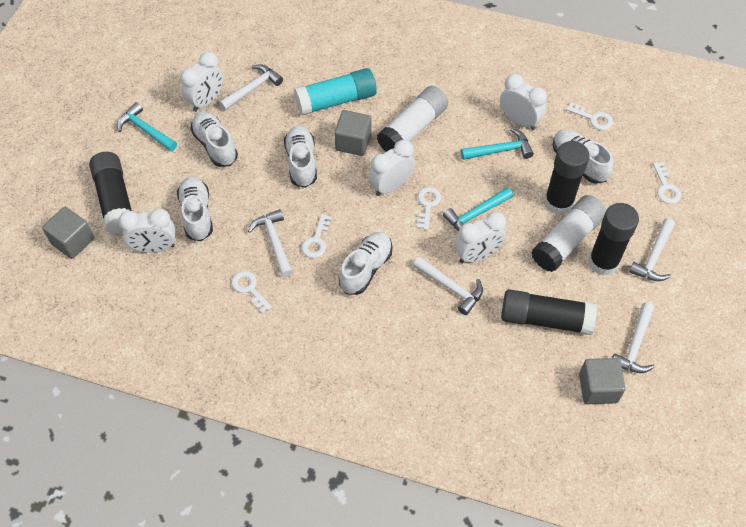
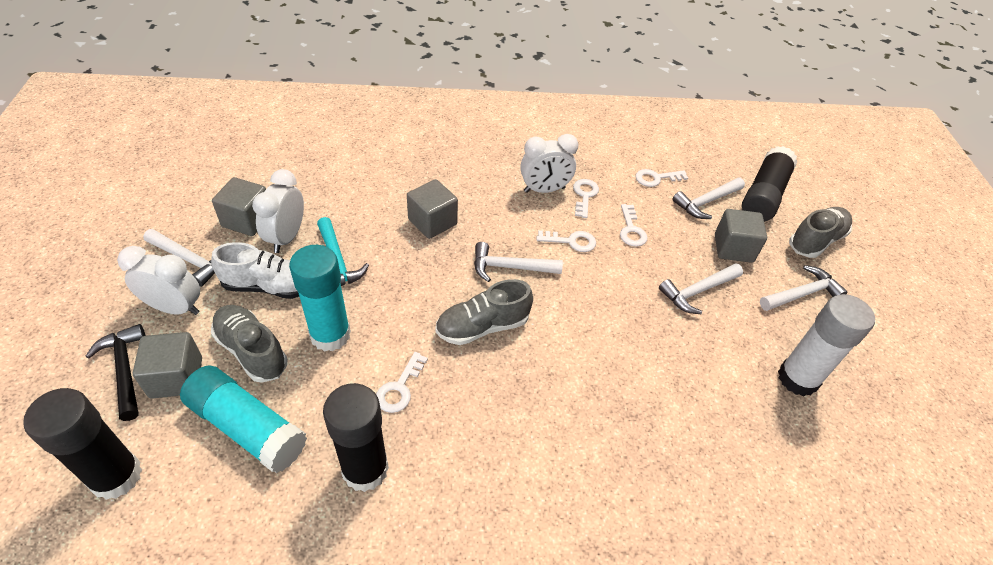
black glue stick: 4 -> 3
black hammer: 0 -> 1
grey cube: 3 -> 4
grey shoe: 0 -> 3
turquoise glue stick: 1 -> 2
turquoise hammer: 3 -> 1
white clock: 5 -> 3
white glue stick: 2 -> 1
white shoe: 5 -> 1

